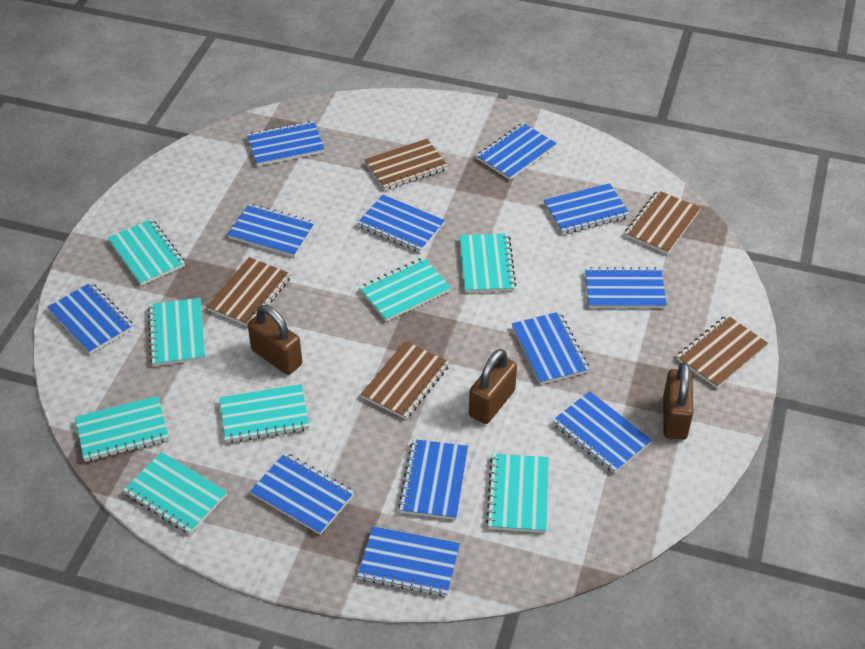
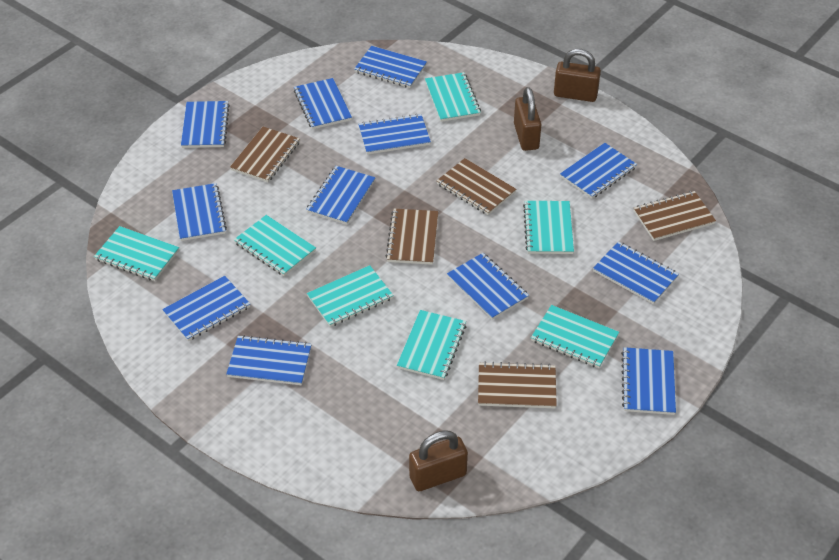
turquoise notebook: 8 -> 7

